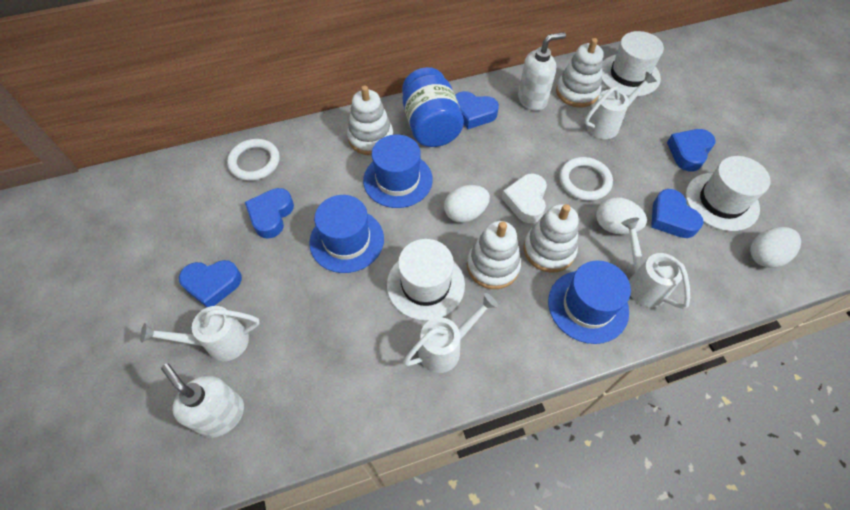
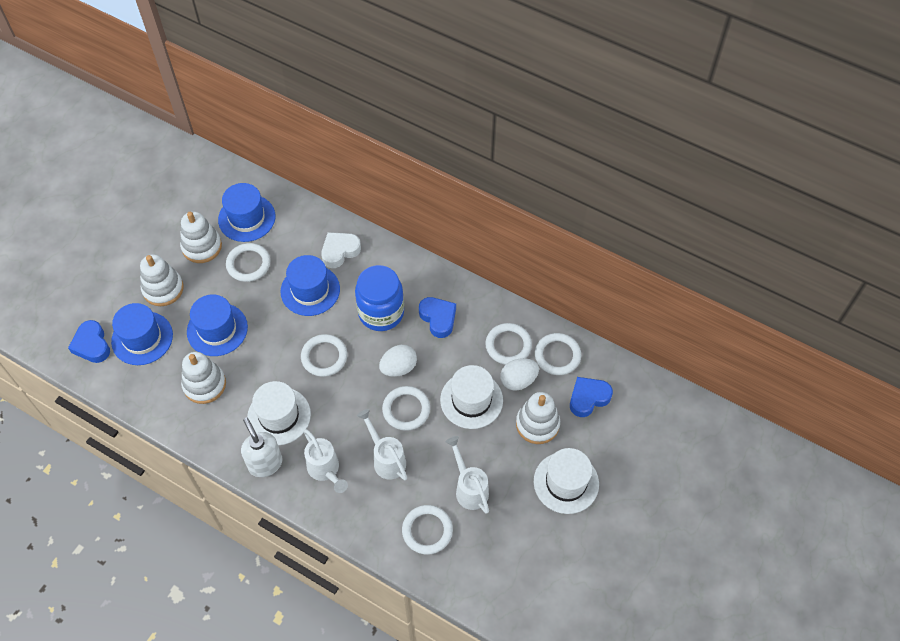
blue hat: 3 -> 4
blue heart: 5 -> 3
white egg: 3 -> 2
white ring: 2 -> 6
white soap dispenser: 2 -> 1
white watering can: 4 -> 3

